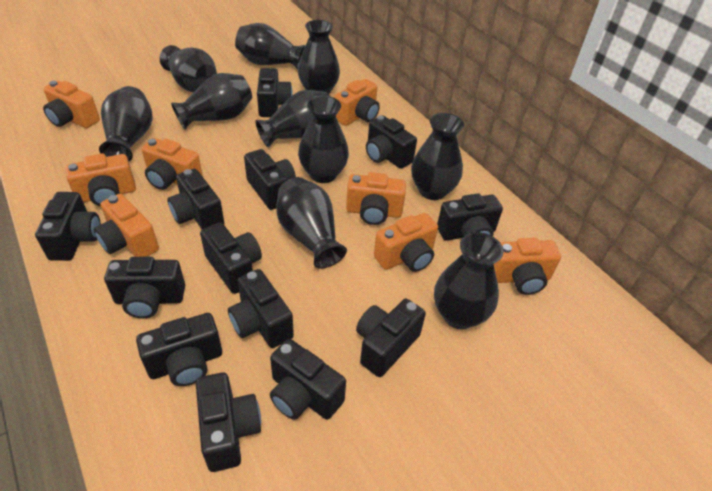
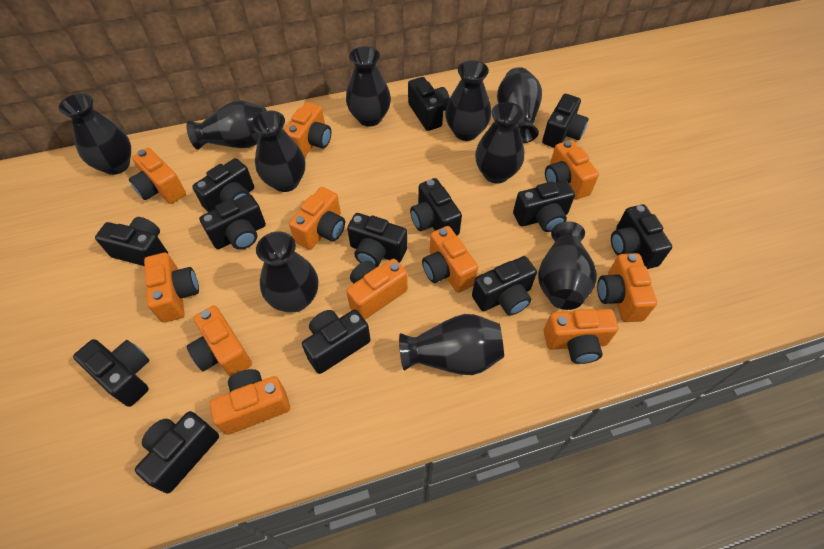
orange camera: 8 -> 11

